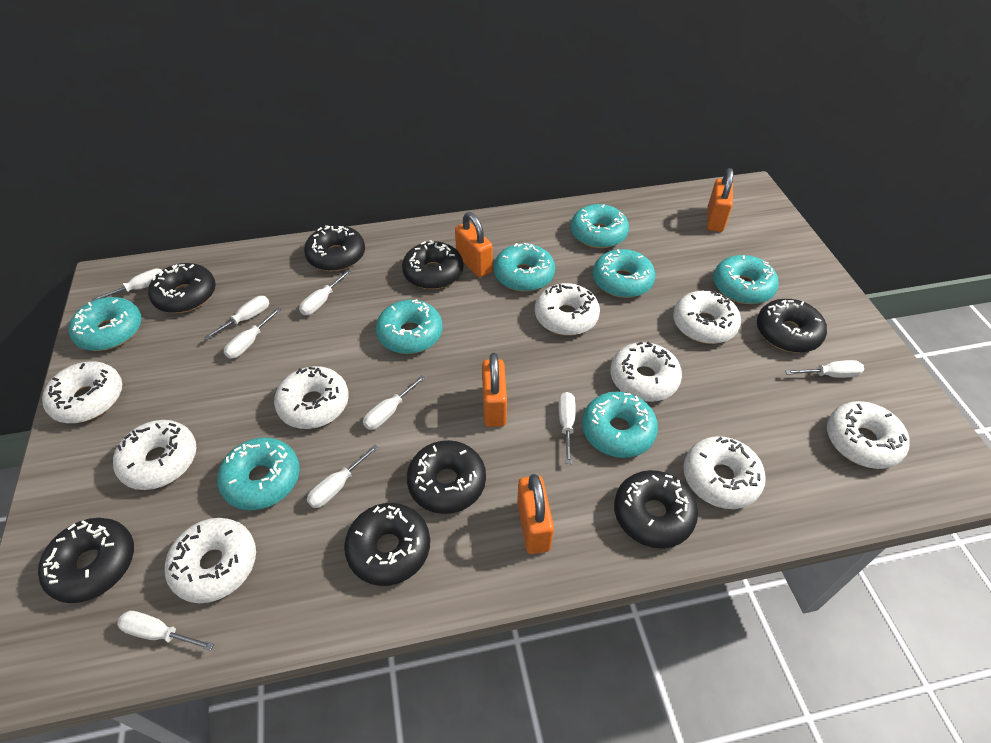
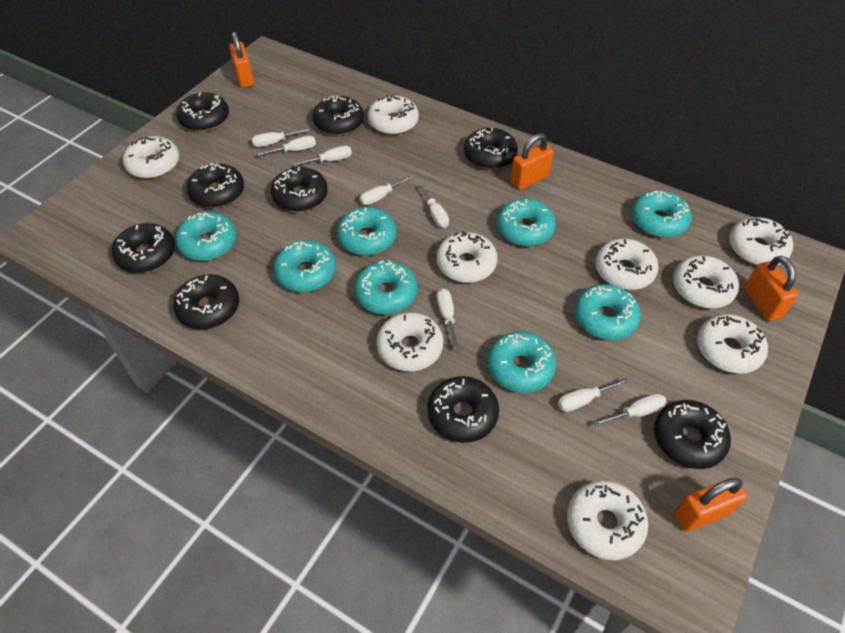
black donut: 8 -> 9
white screwdriver: 9 -> 8

